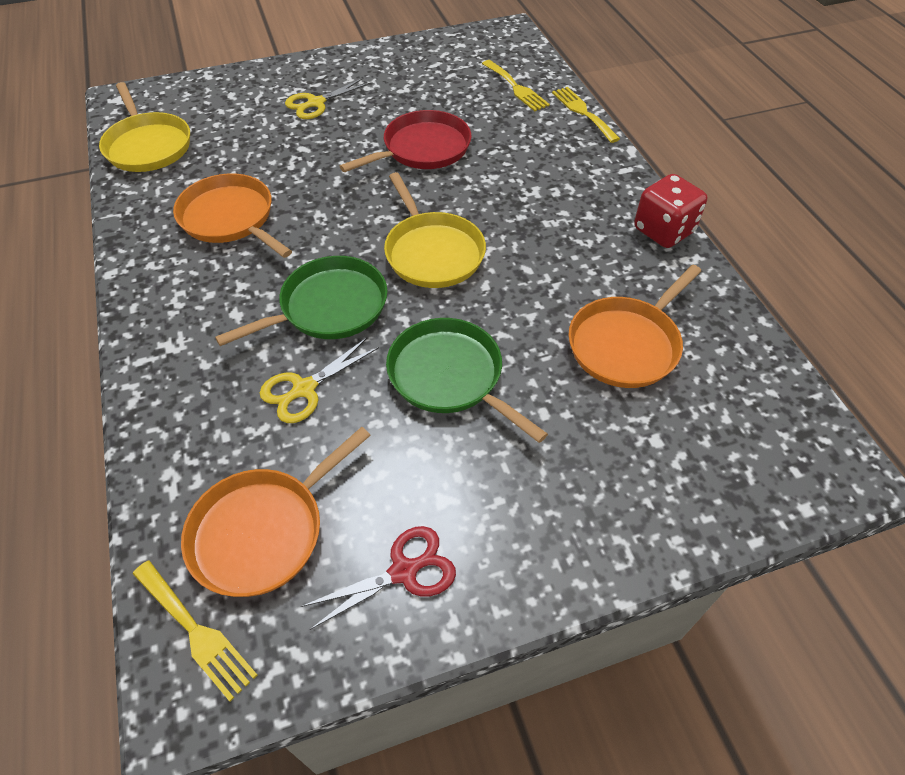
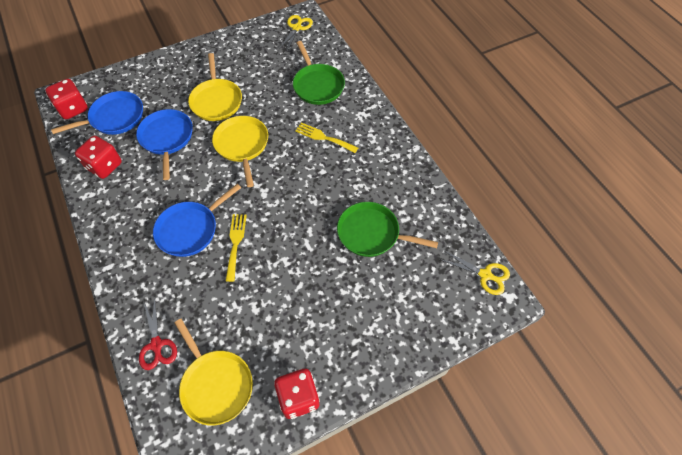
blue pan: 0 -> 3
orange pan: 3 -> 0
red dice: 1 -> 3
red pan: 1 -> 0
yellow fork: 3 -> 2
yellow pan: 2 -> 3

